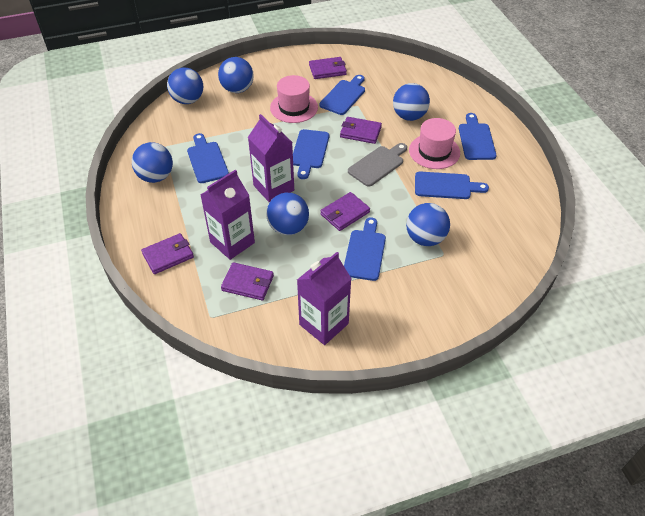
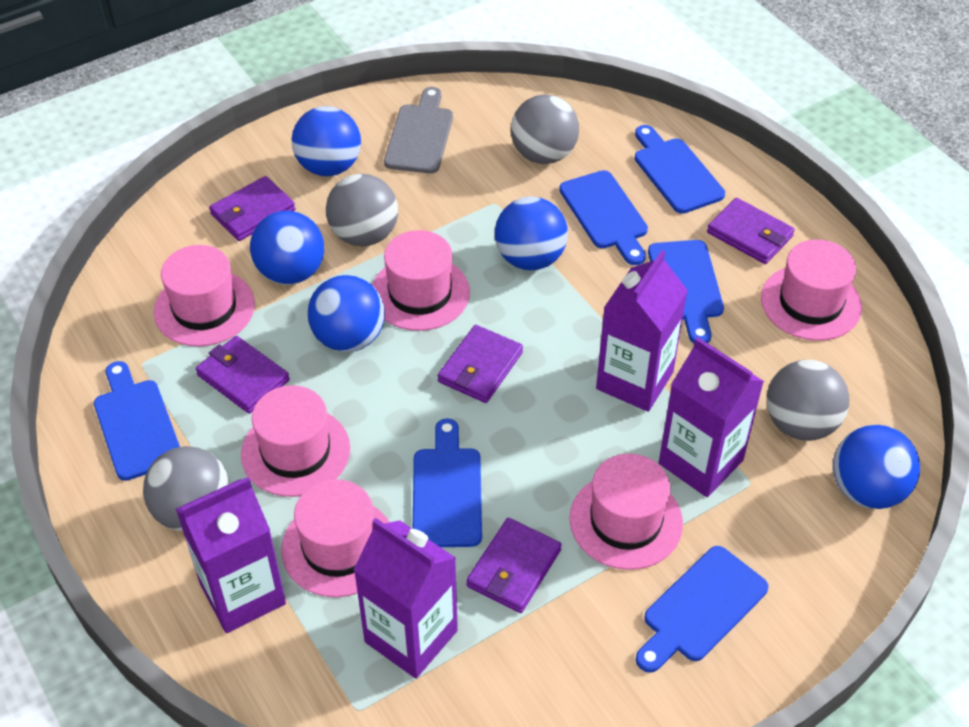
blue ball: 6 -> 5
grey ball: 0 -> 4
pink hat: 2 -> 6
purple carton: 3 -> 4

